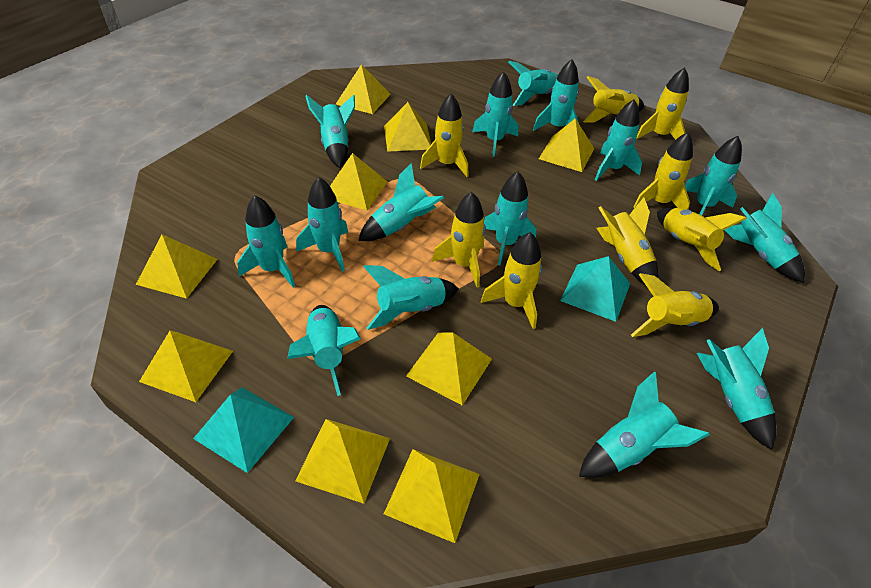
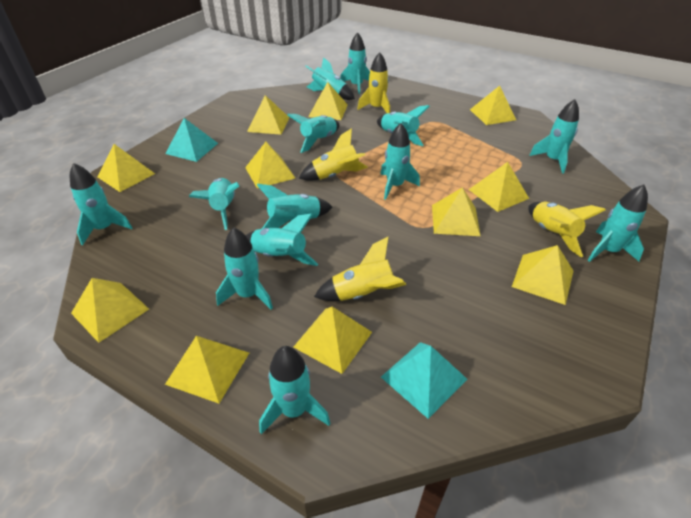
turquoise rocket: 15 -> 13
yellow pyramid: 9 -> 11
yellow rocket: 9 -> 4

